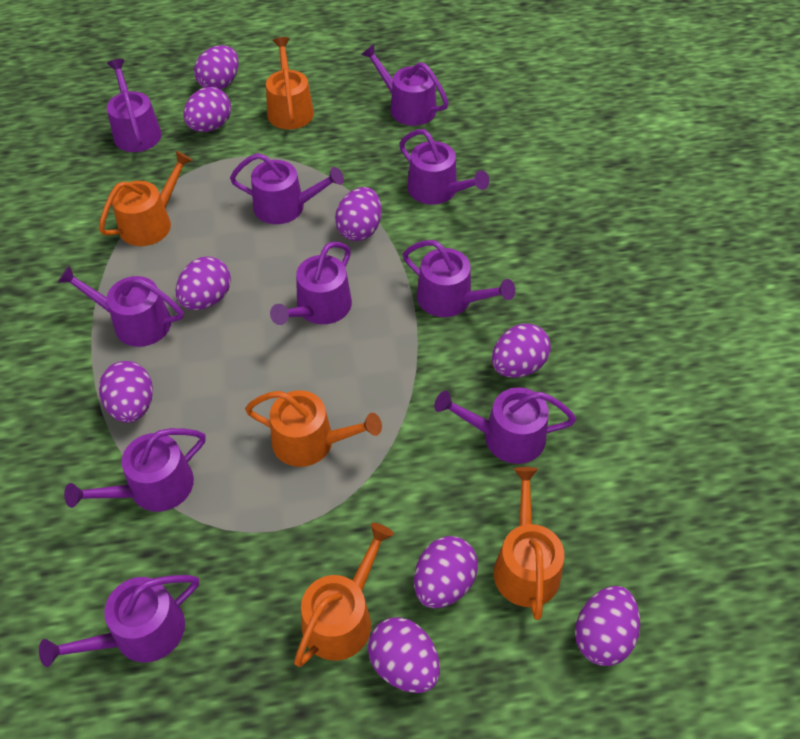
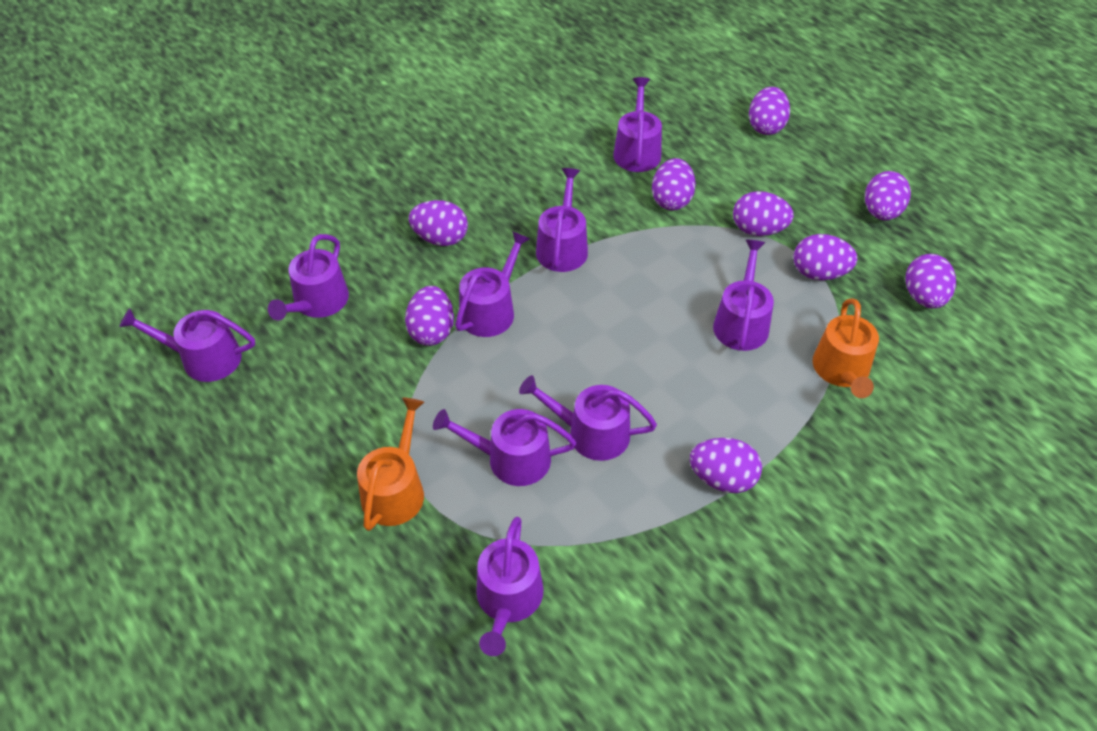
orange watering can: 5 -> 2
purple watering can: 10 -> 9

